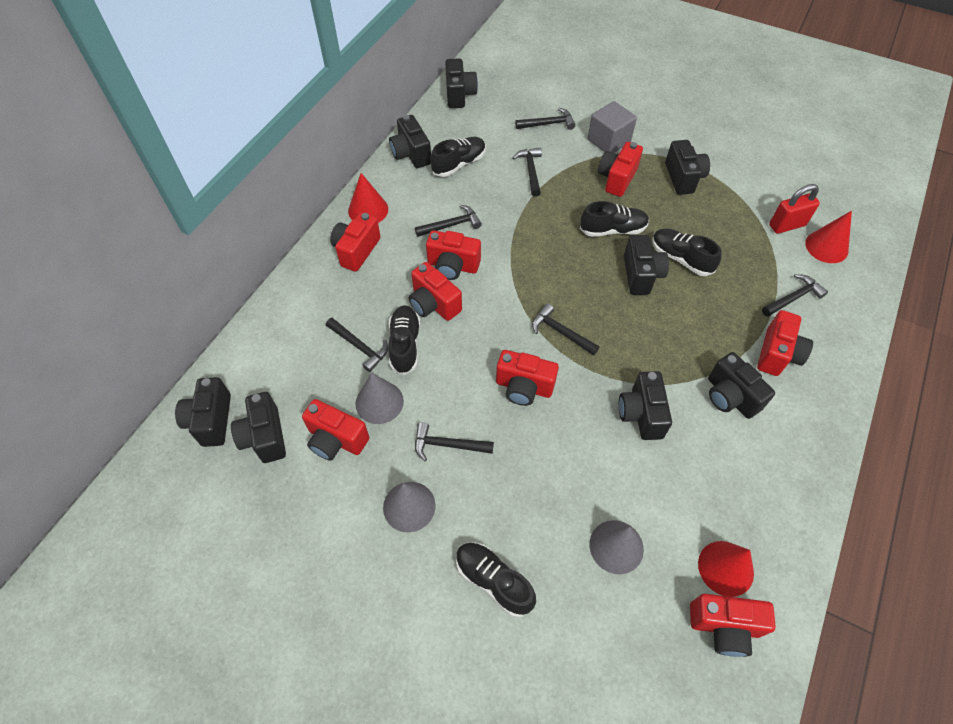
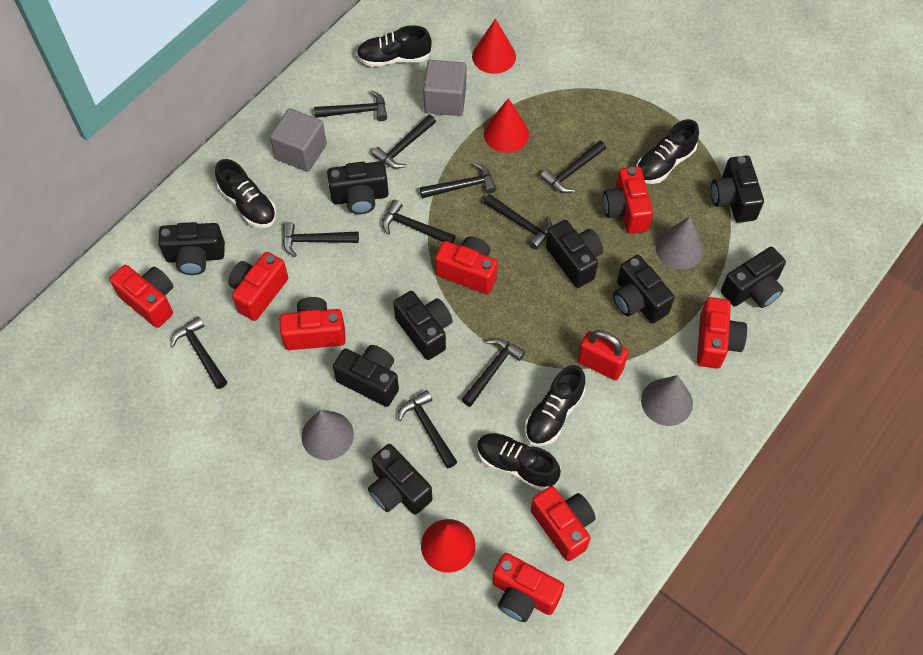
black camera: 8 -> 9
black hammer: 7 -> 10
grey cube: 1 -> 2

